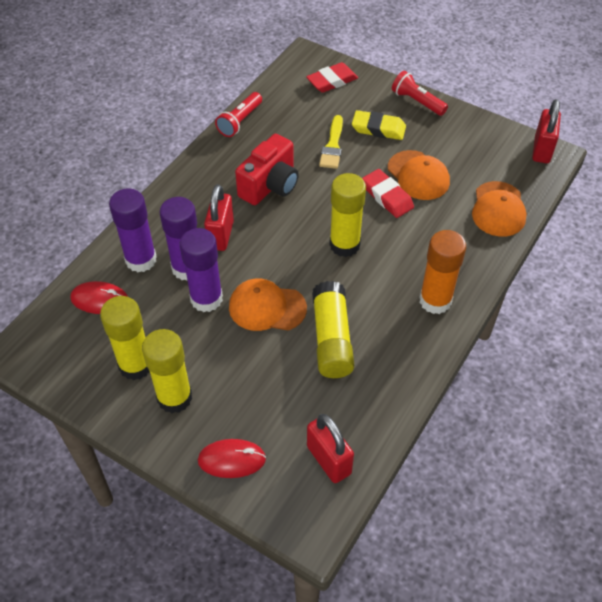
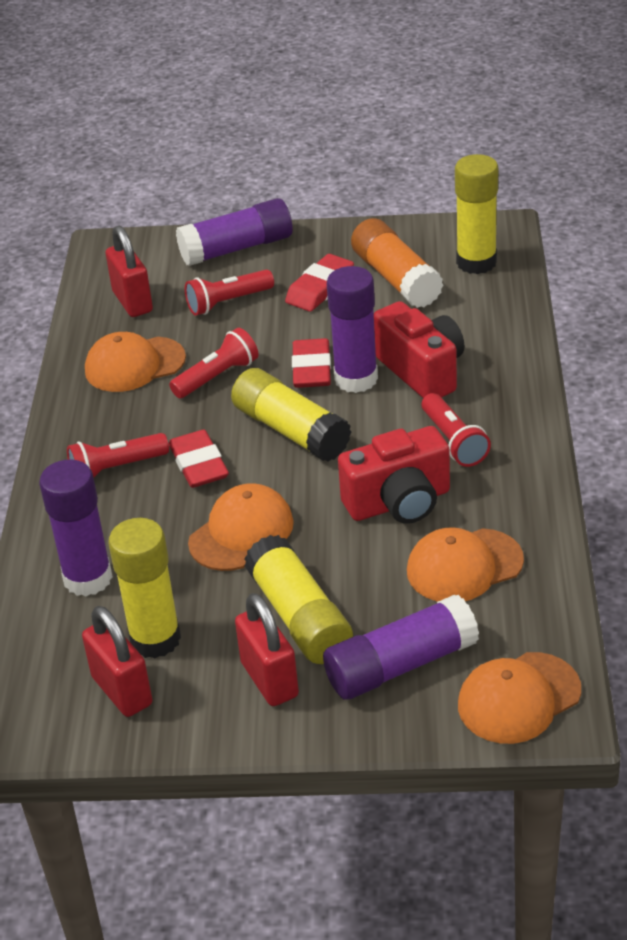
orange cap: 3 -> 4
purple glue stick: 3 -> 4
red camera: 1 -> 2
red eraser: 2 -> 3
red flashlight: 2 -> 4
red mouse: 2 -> 0
yellow brush: 1 -> 0
yellow eraser: 1 -> 0

